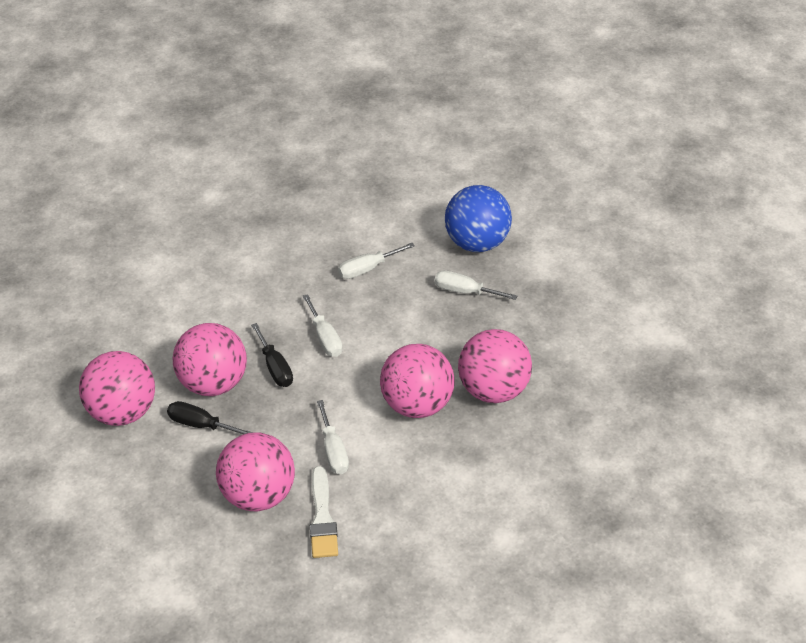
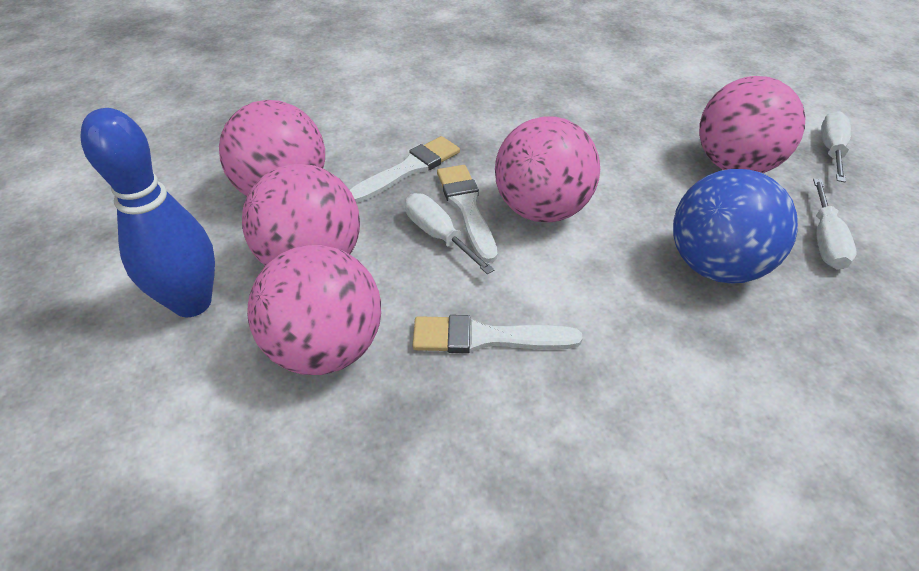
black screwdriver: 2 -> 0
blue bowling pin: 0 -> 1
white brush: 1 -> 3
white screwdriver: 4 -> 3

